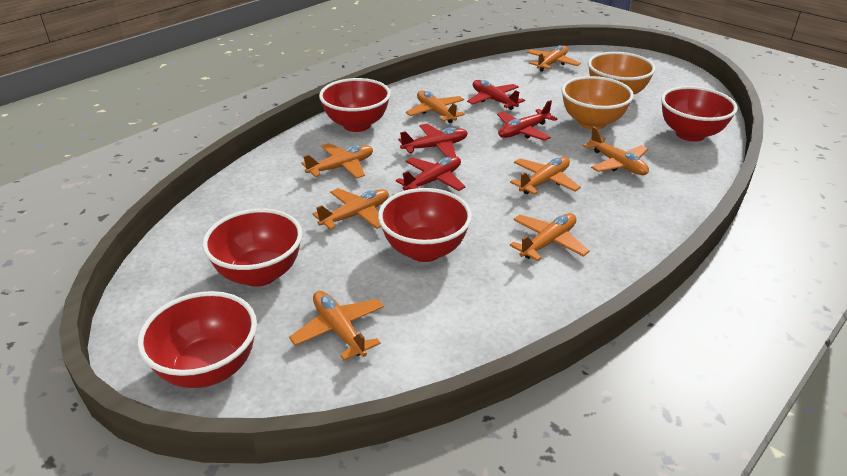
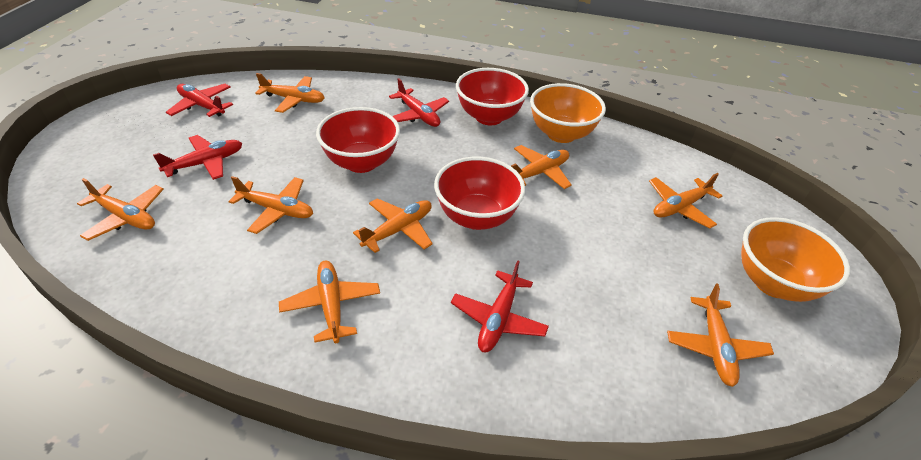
red bowl: 5 -> 3

